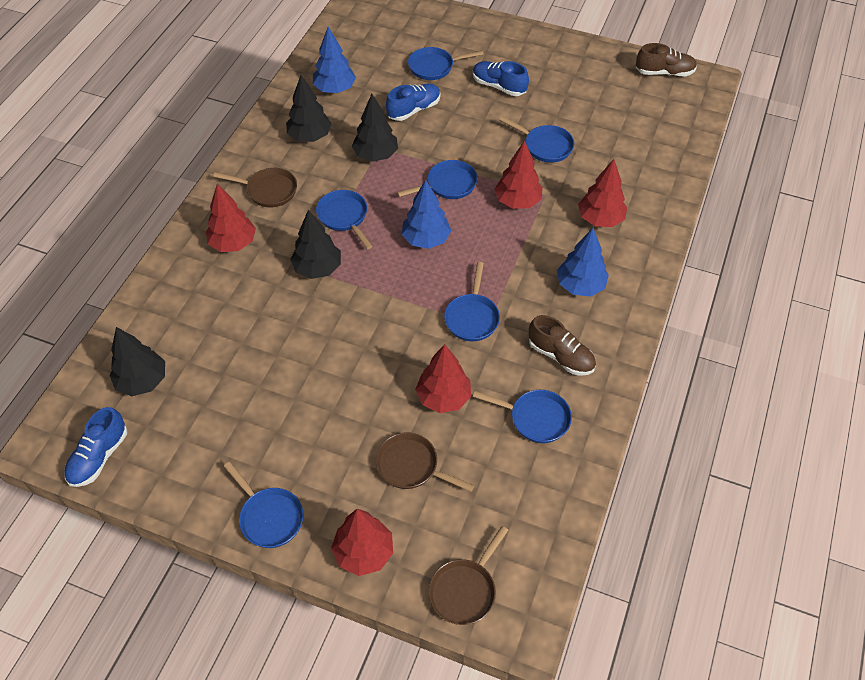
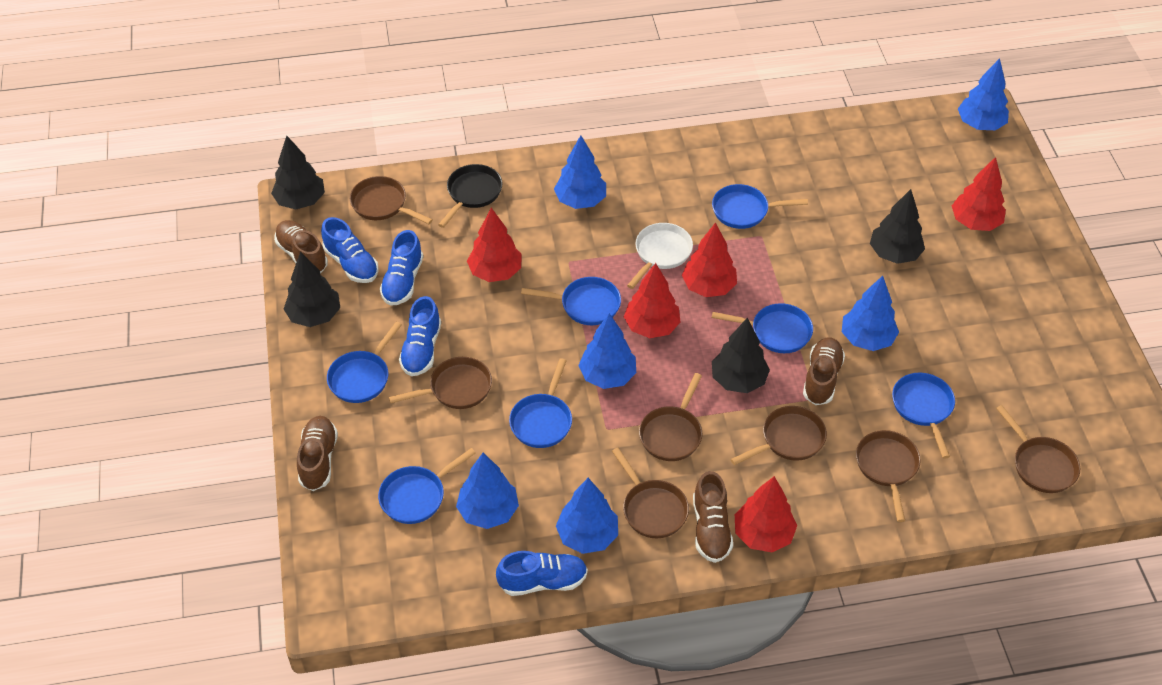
black pan: 0 -> 1
blue shoe: 3 -> 4
blue tree: 3 -> 6
brown pan: 3 -> 7
brown shoe: 2 -> 4
white pan: 0 -> 1

